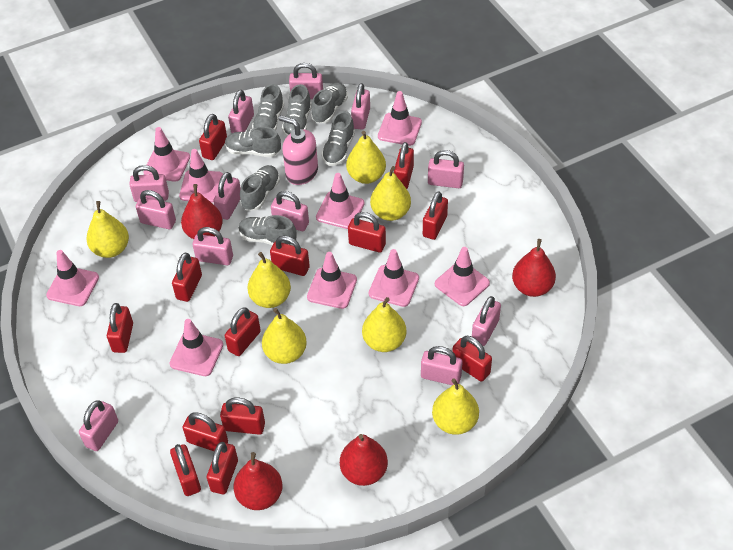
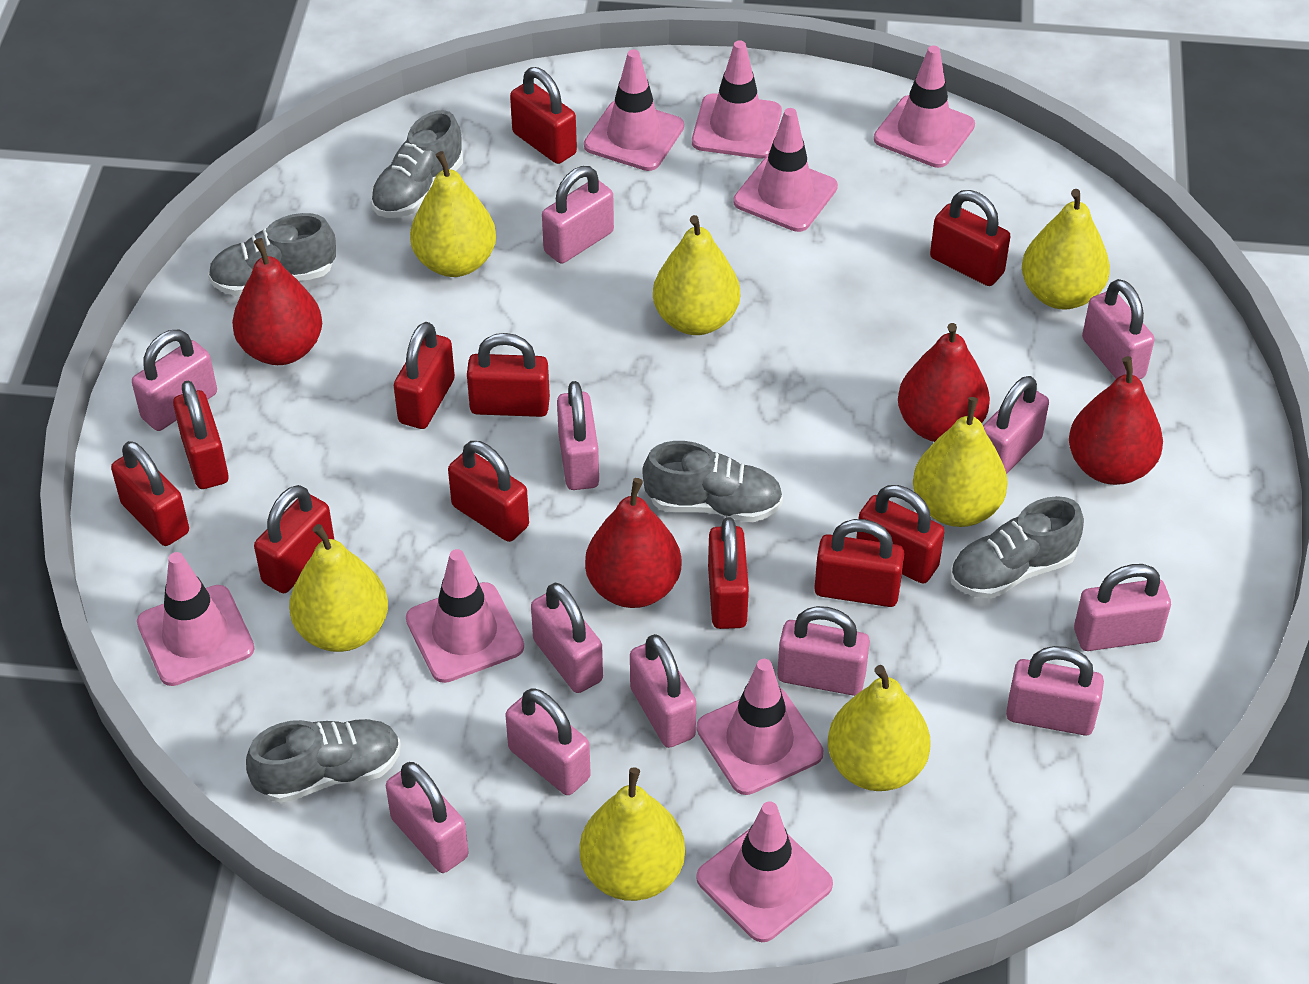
grey shoe: 7 -> 5
pink soap dispenser: 1 -> 0
pink traffic cone: 9 -> 8
red padlock: 13 -> 11

